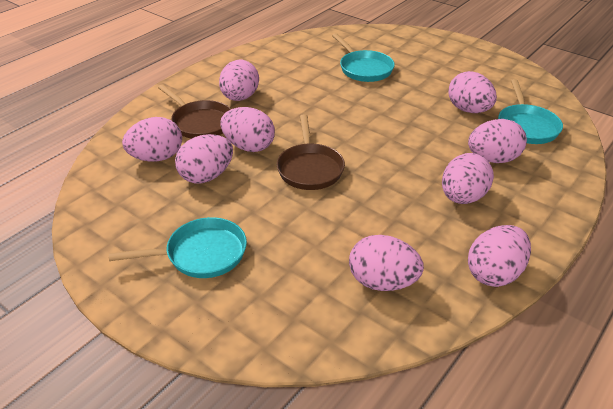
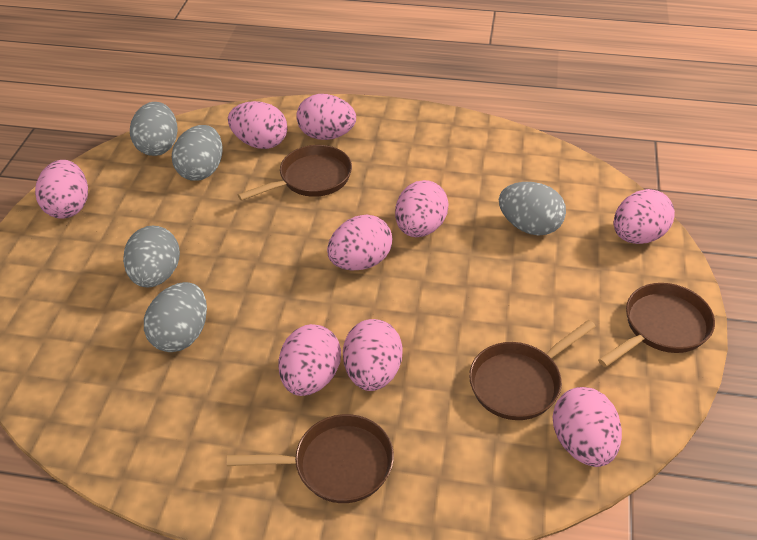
brown pan: 2 -> 4
grey egg: 0 -> 5
turquoise pan: 3 -> 0

